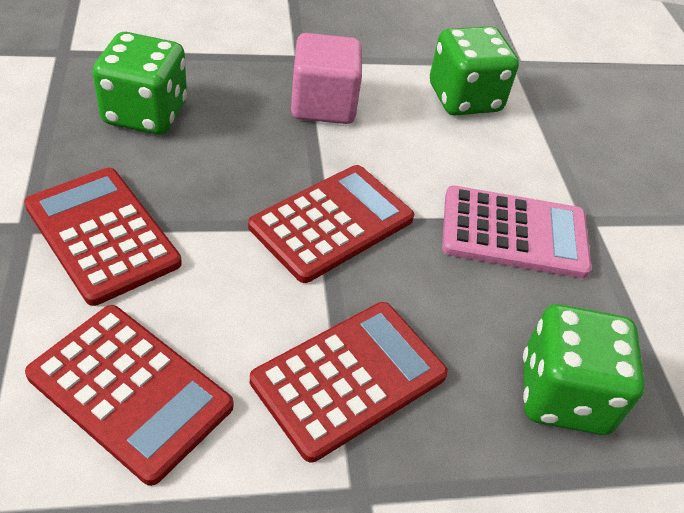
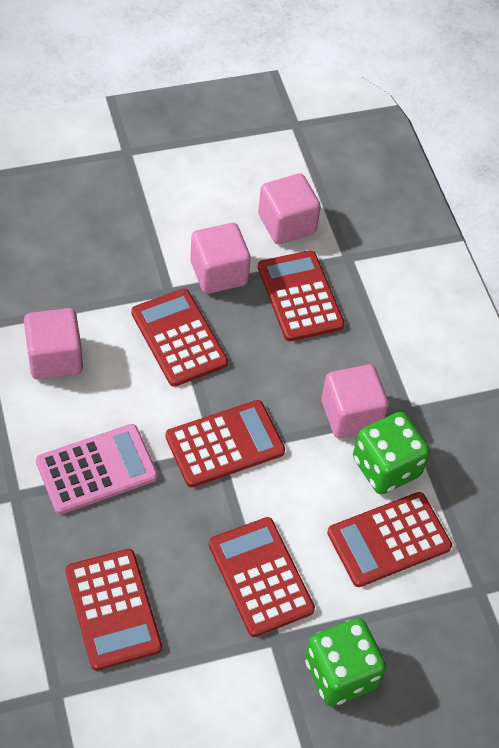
green dice: 3 -> 2
pink cube: 1 -> 4
red calculator: 4 -> 6

